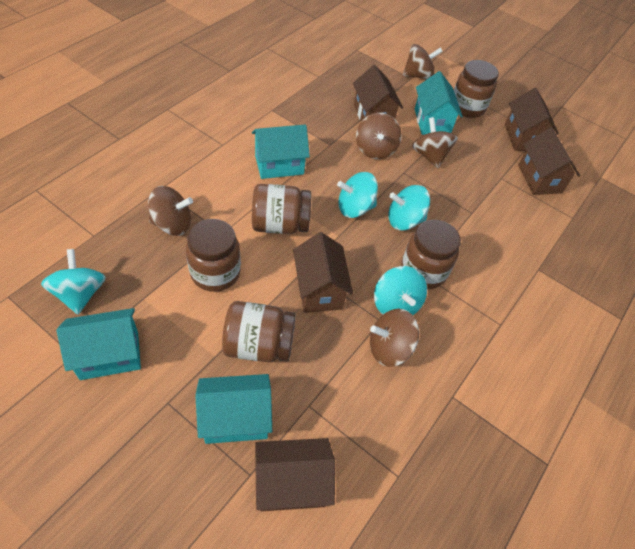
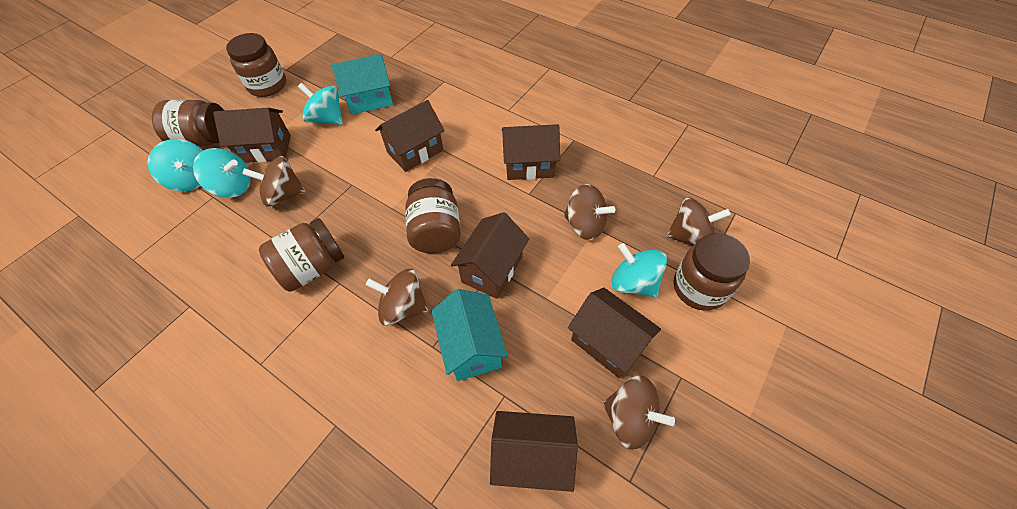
brown house: 5 -> 6
turquoise house: 4 -> 2

